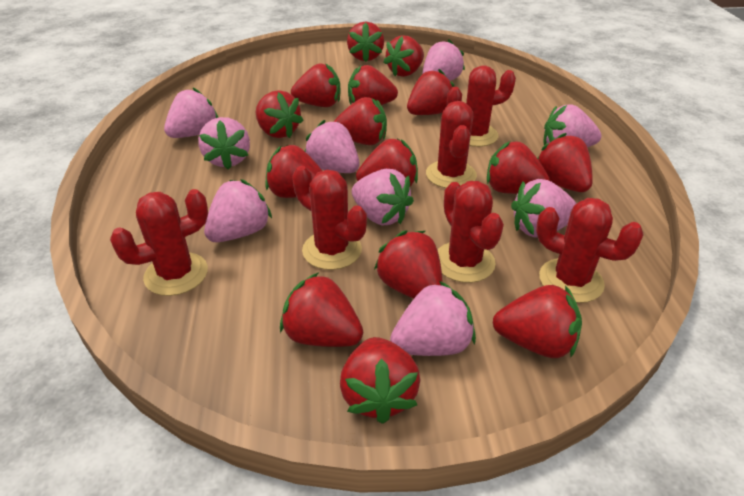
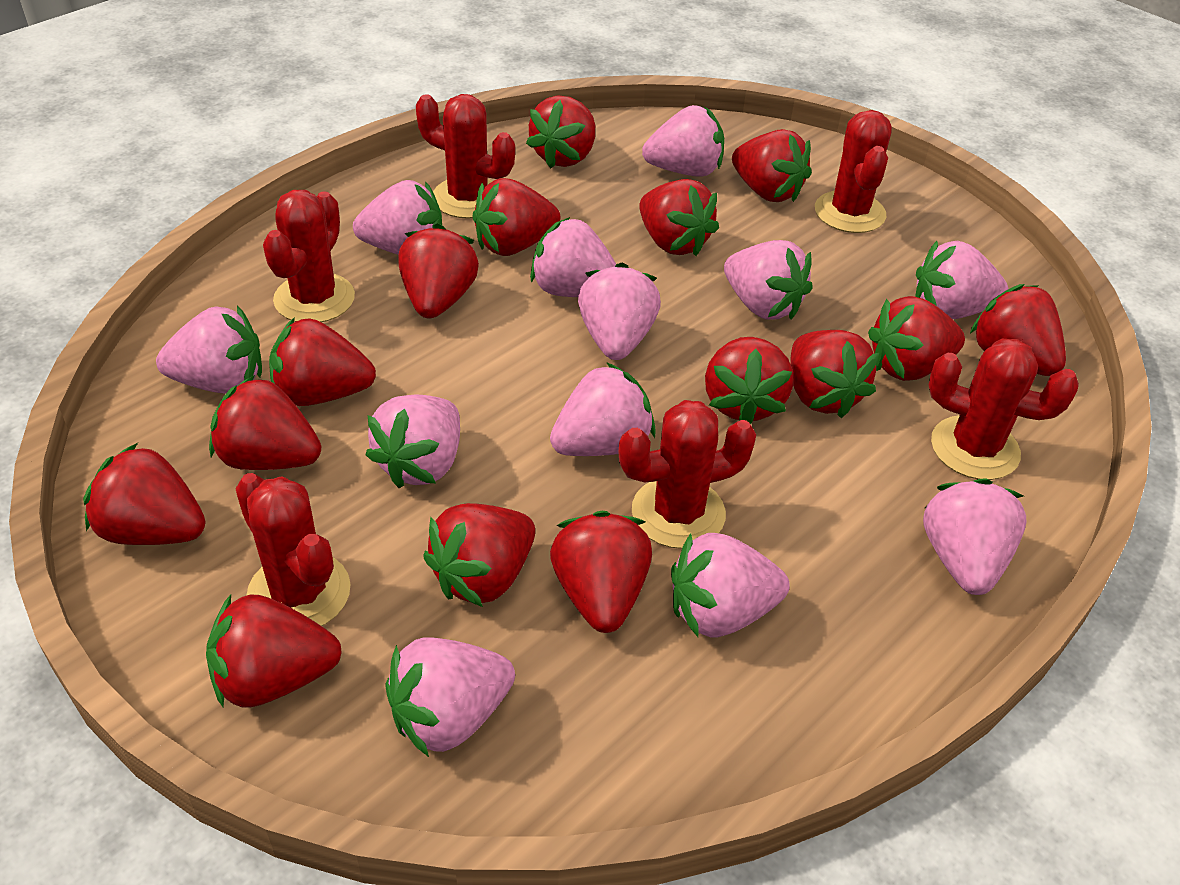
pink strawberry: 9 -> 12

